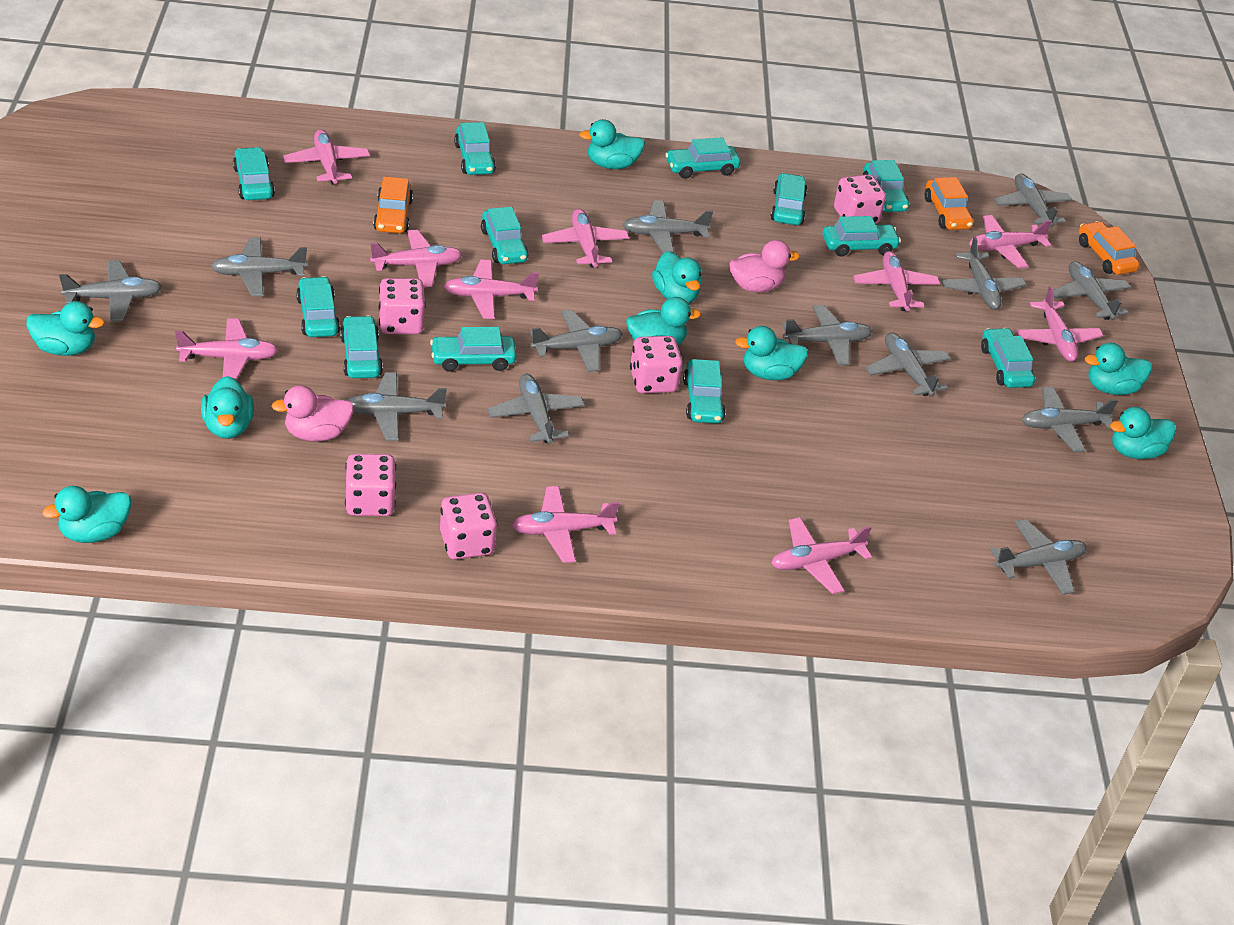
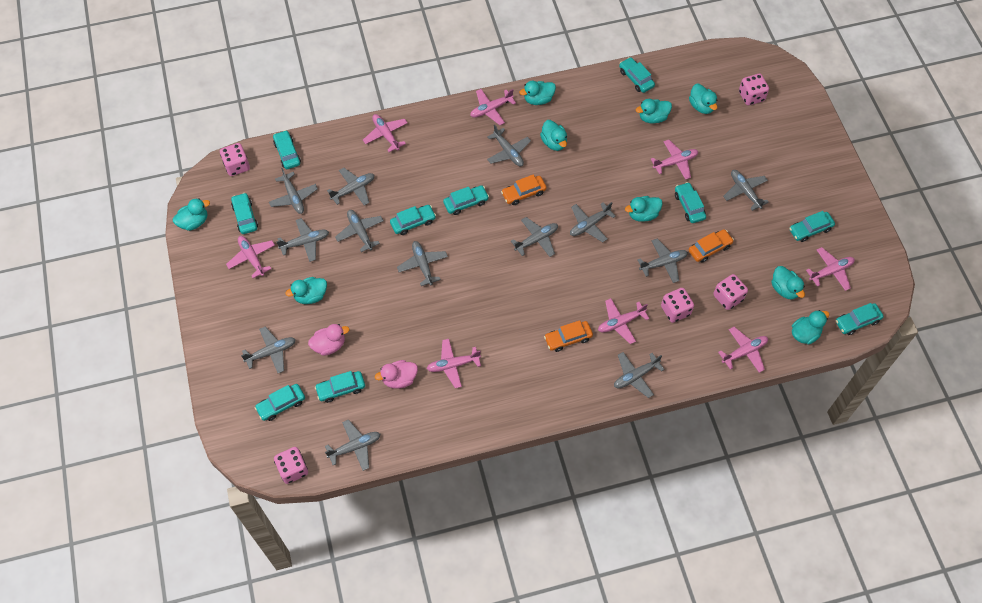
pink plane: 10 -> 8
turquoise car: 12 -> 10

